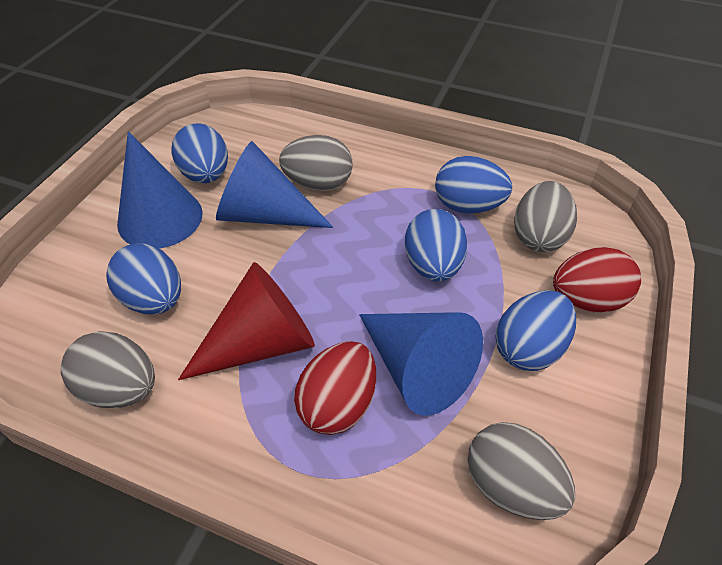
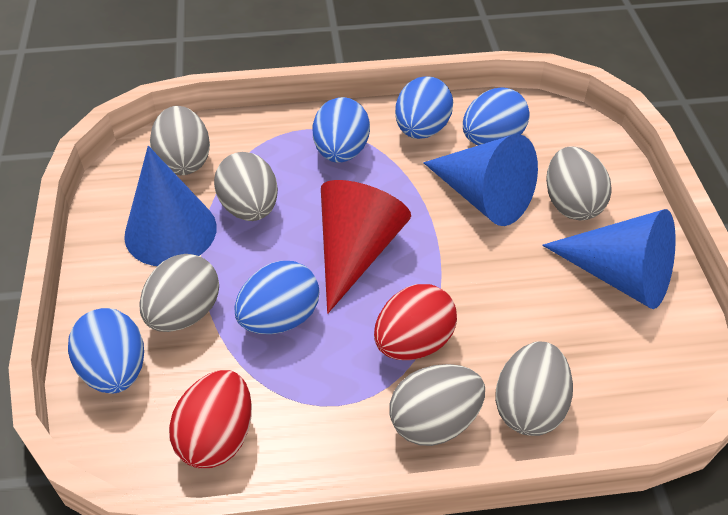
grey egg: 4 -> 6

